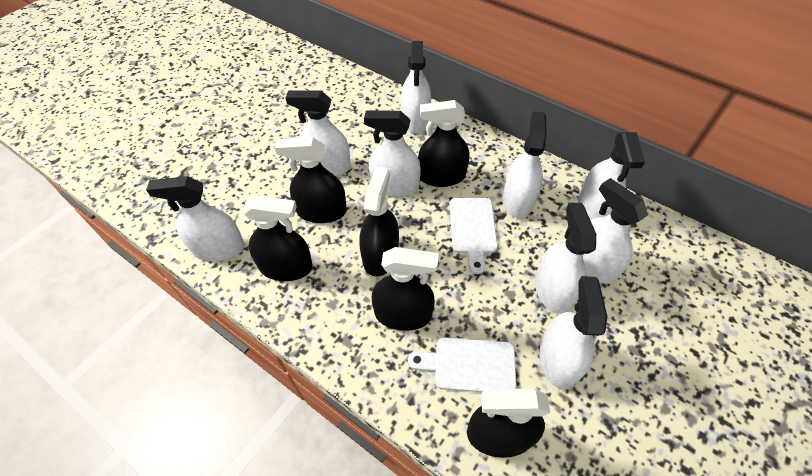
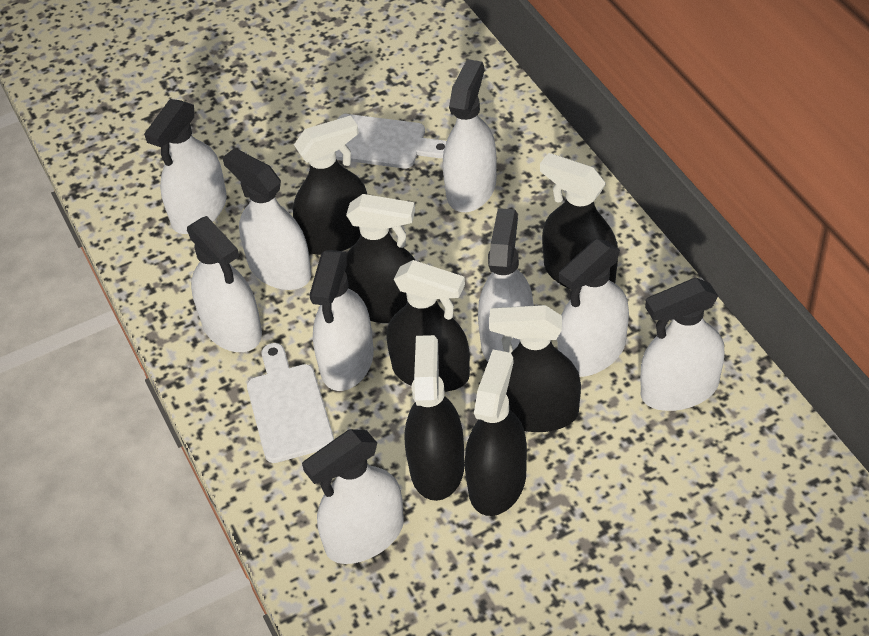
black spray bottle: 6 -> 7

